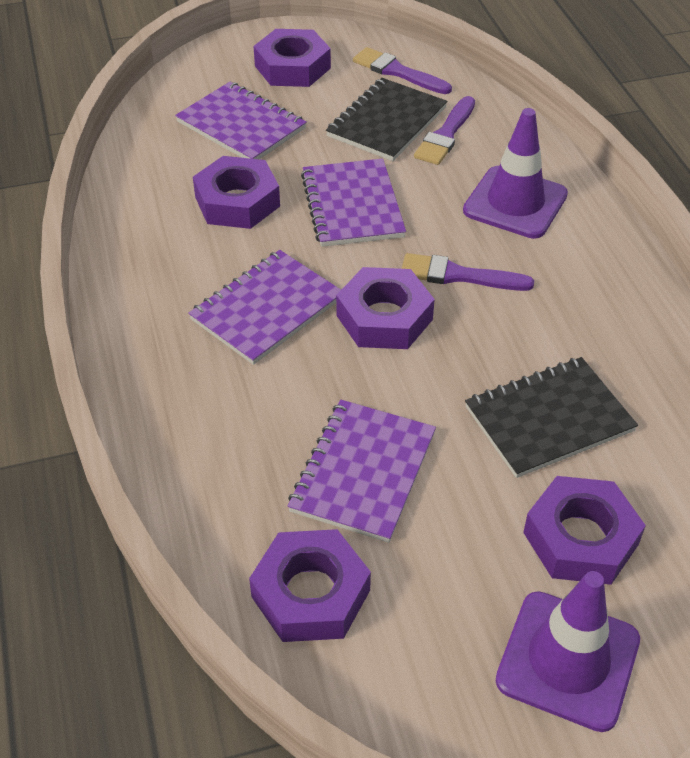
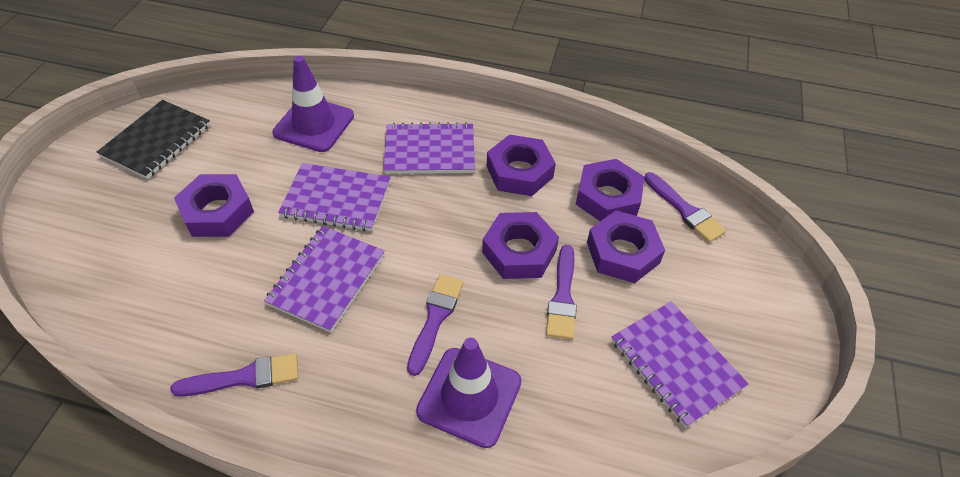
black notebook: 2 -> 1
purple brush: 3 -> 4

